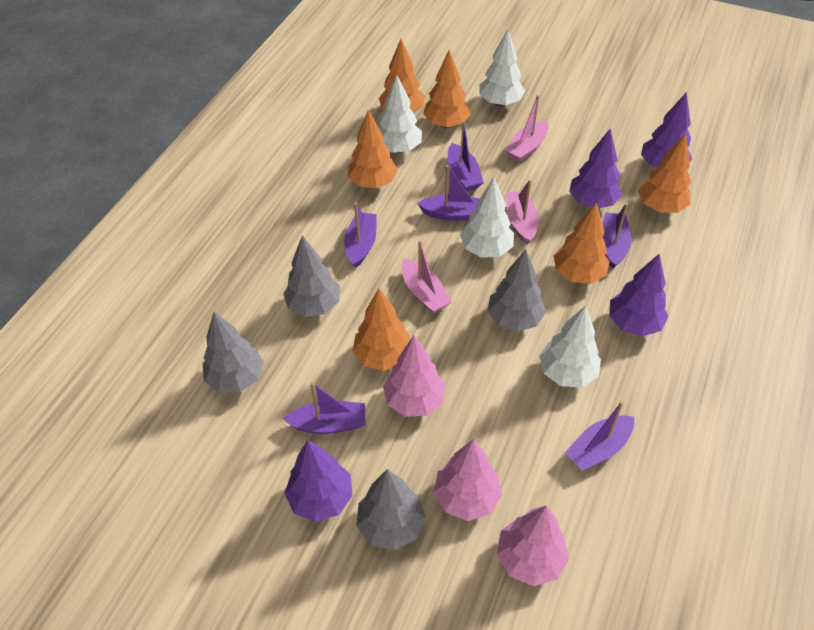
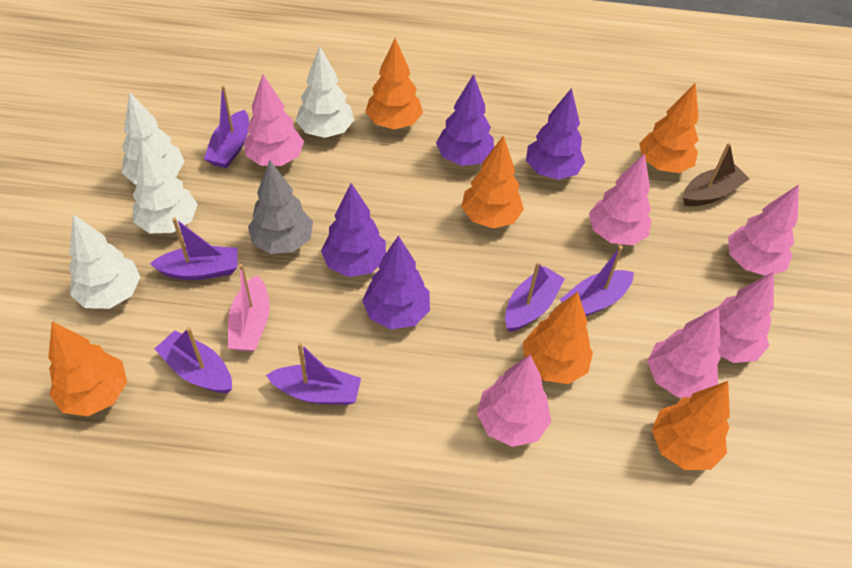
brown boat: 0 -> 1
grey tree: 4 -> 1
pink boat: 3 -> 1
pink tree: 3 -> 6

